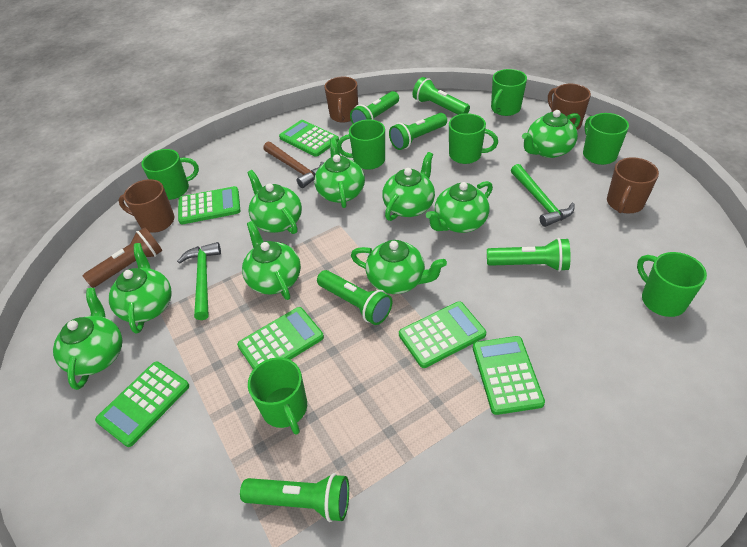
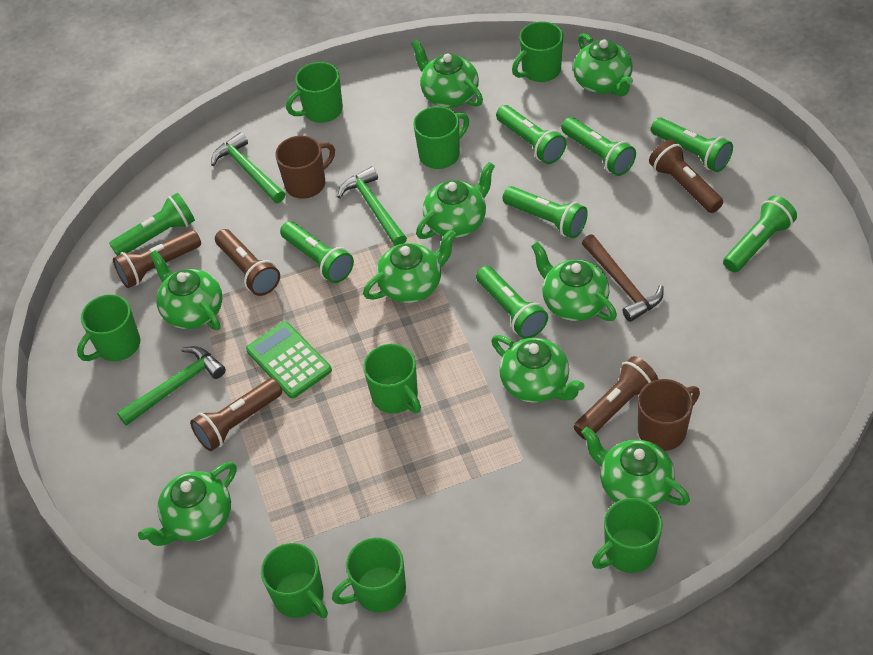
brown flashlight: 1 -> 5
brown mug: 4 -> 2
green calculator: 6 -> 1
green flashlight: 6 -> 8
green hammer: 2 -> 3
green mug: 7 -> 8

